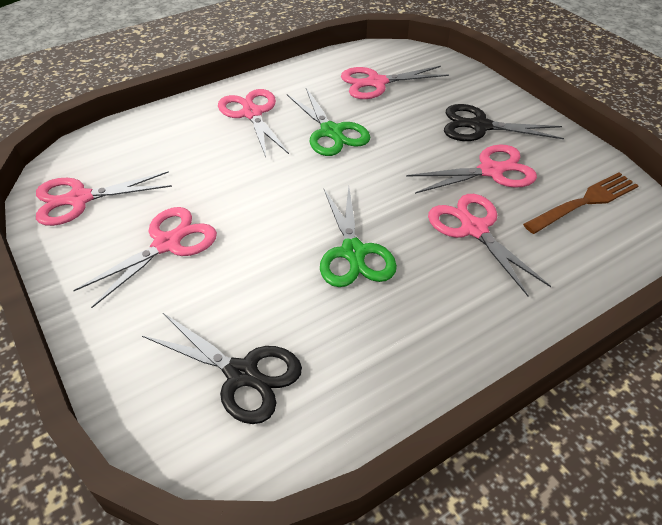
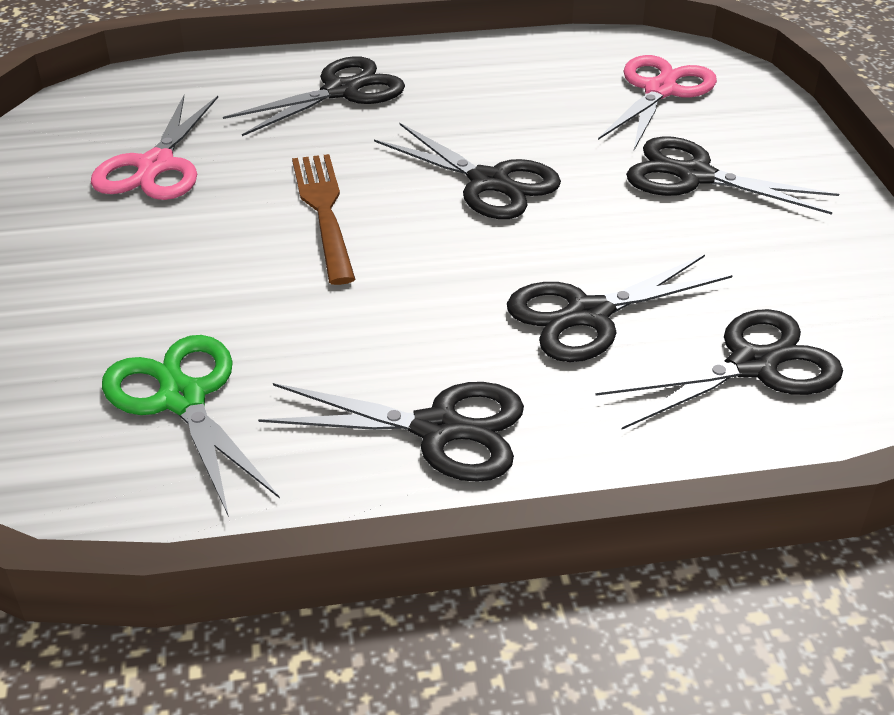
black scissors: 2 -> 6
green scissors: 2 -> 1
pink scissors: 6 -> 2

